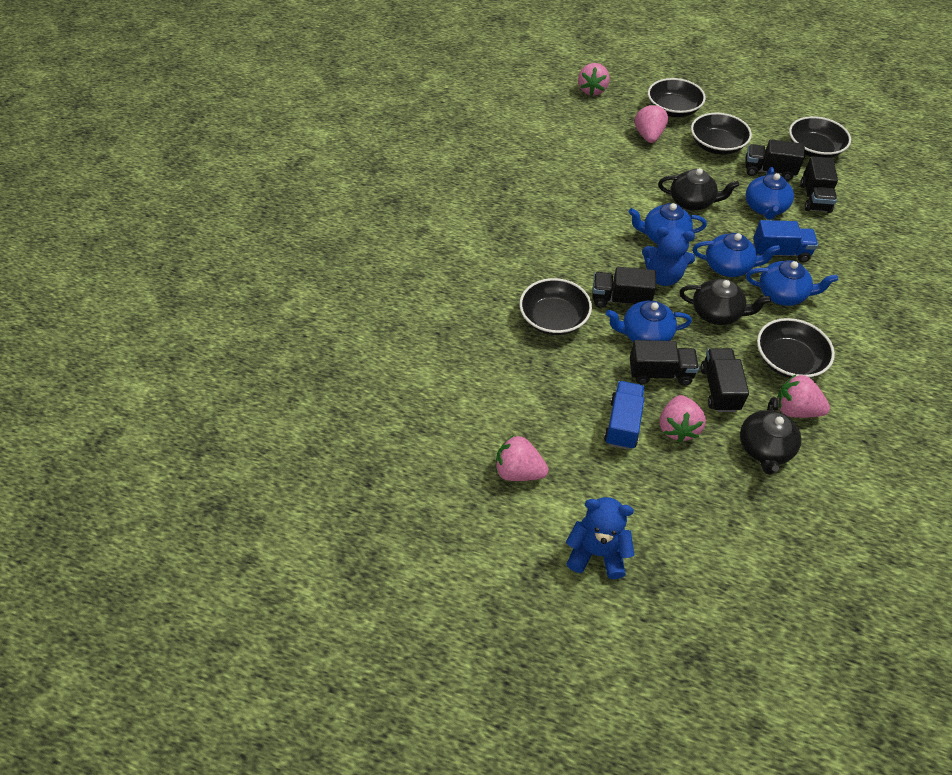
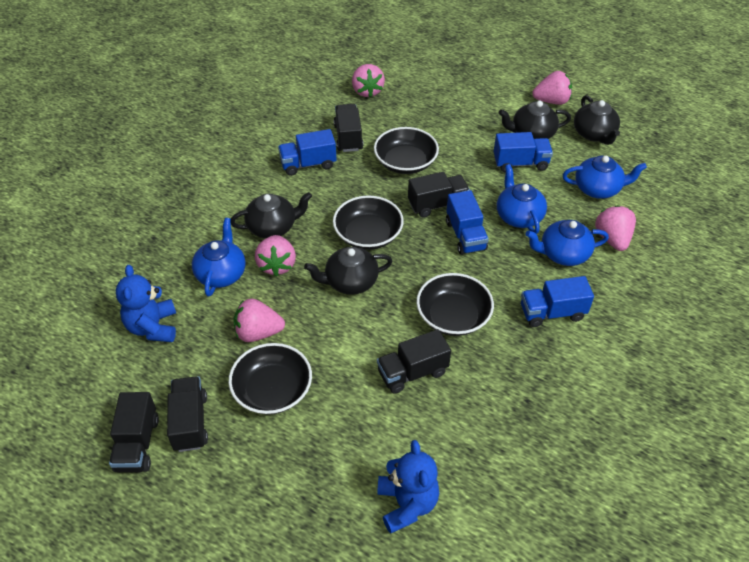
black bowl: 5 -> 4
black teapot: 3 -> 4
blue teapot: 5 -> 4
blue truck: 2 -> 4

